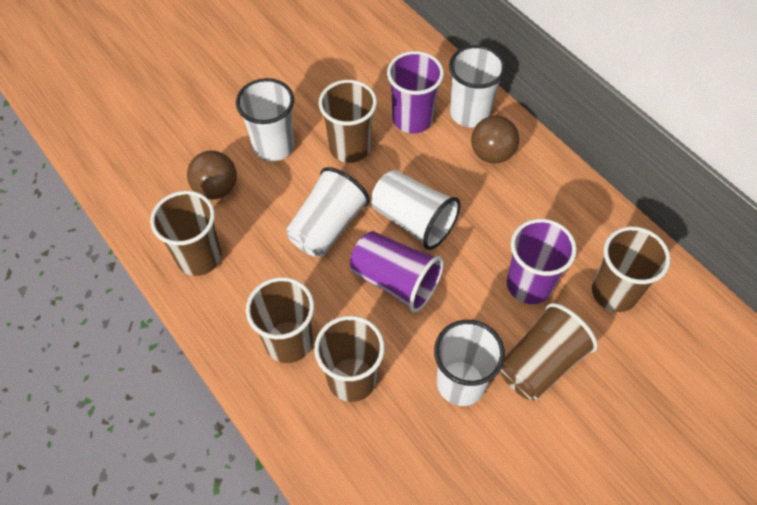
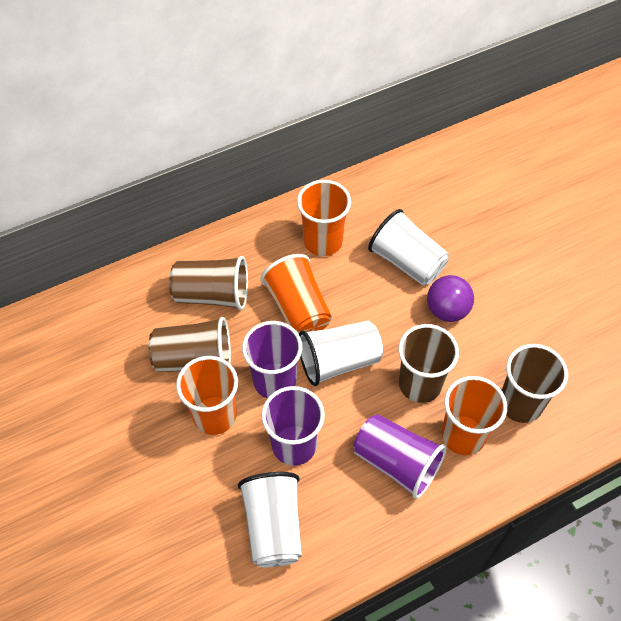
brown ball: 2 -> 0
brown cup: 6 -> 4
orange cup: 0 -> 4
purple ball: 0 -> 1
white cup: 5 -> 3

